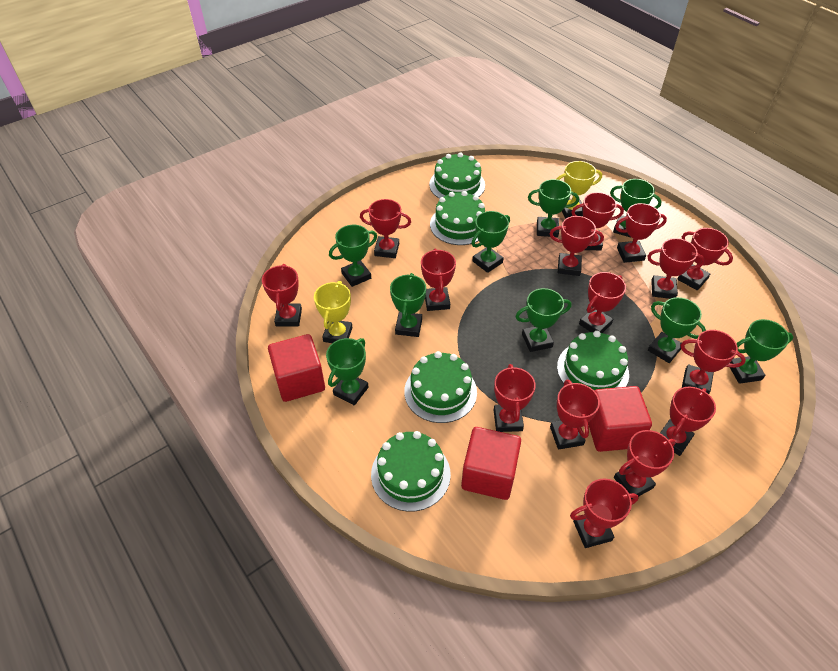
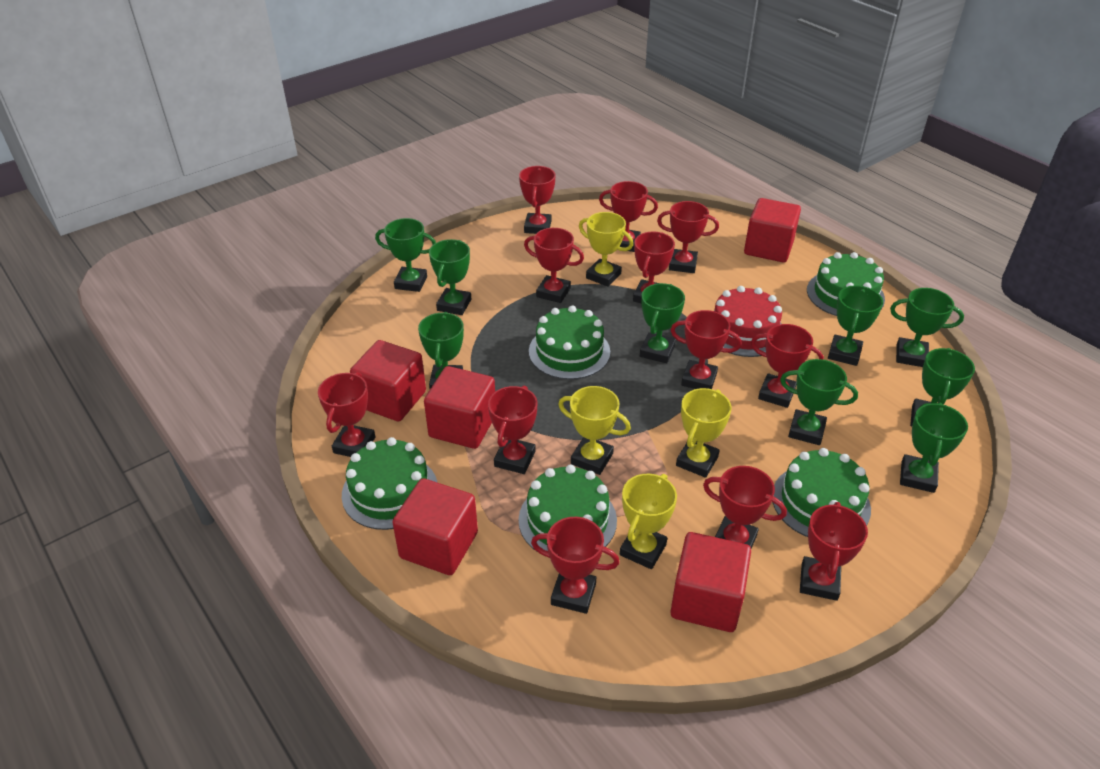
red cake: 0 -> 1
red cube: 3 -> 5
red trophy: 15 -> 12
yellow trophy: 2 -> 4

